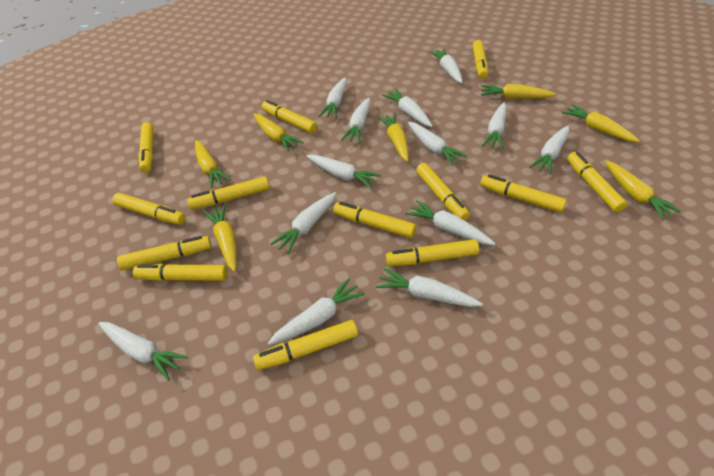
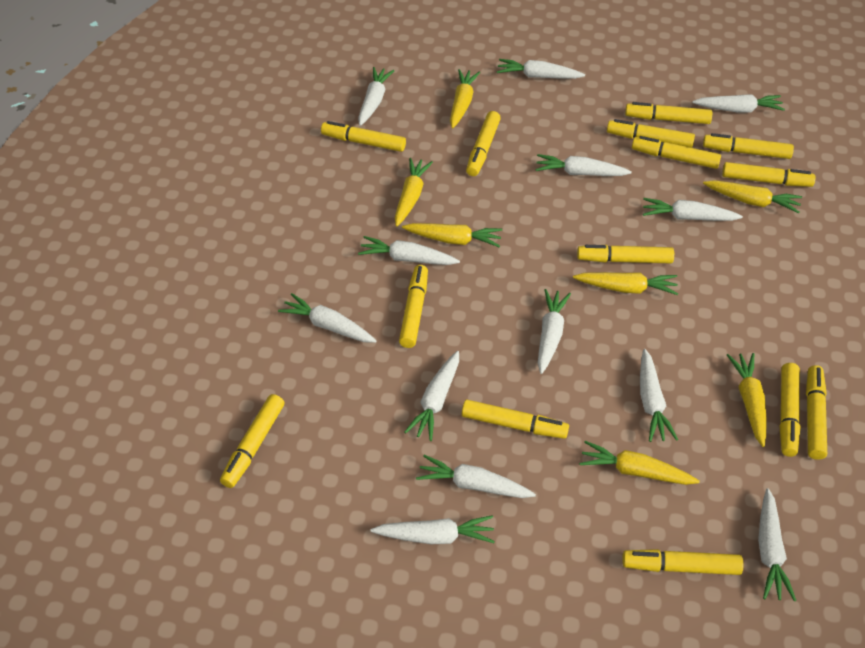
yellow marker: 13 -> 14

